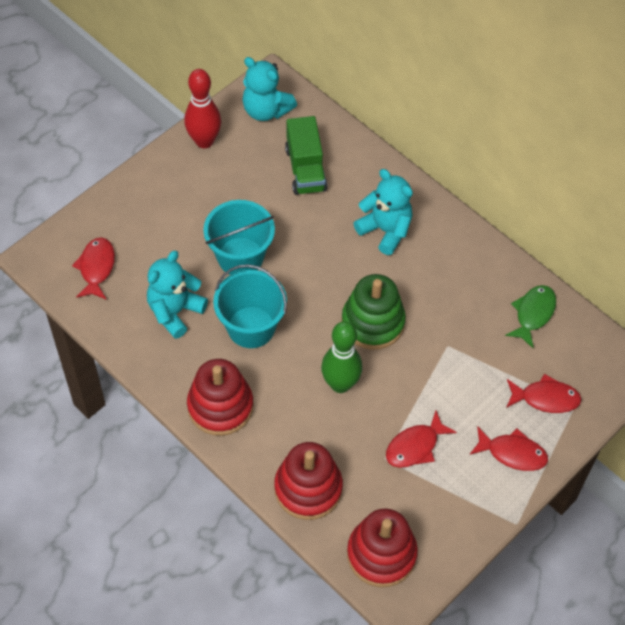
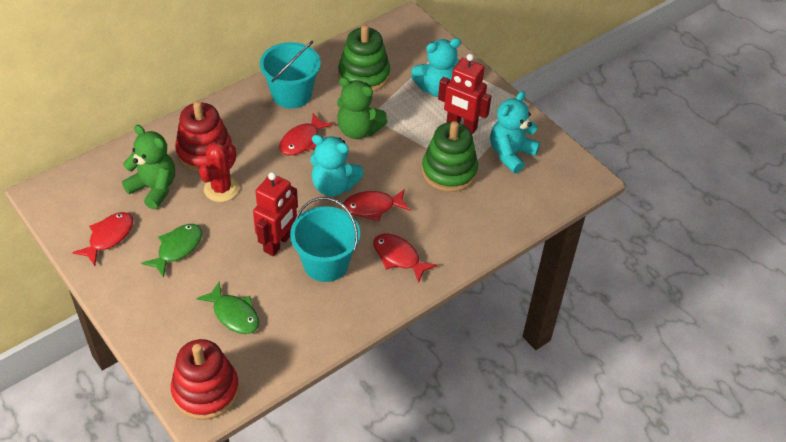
green bowling pin: 1 -> 0
green fish: 1 -> 2
green stacking toy: 1 -> 2
green teddy bear: 0 -> 2
green truck: 1 -> 0
red bowling pin: 1 -> 0
red cactus: 0 -> 1
red robot: 0 -> 2
red stacking toy: 3 -> 2

